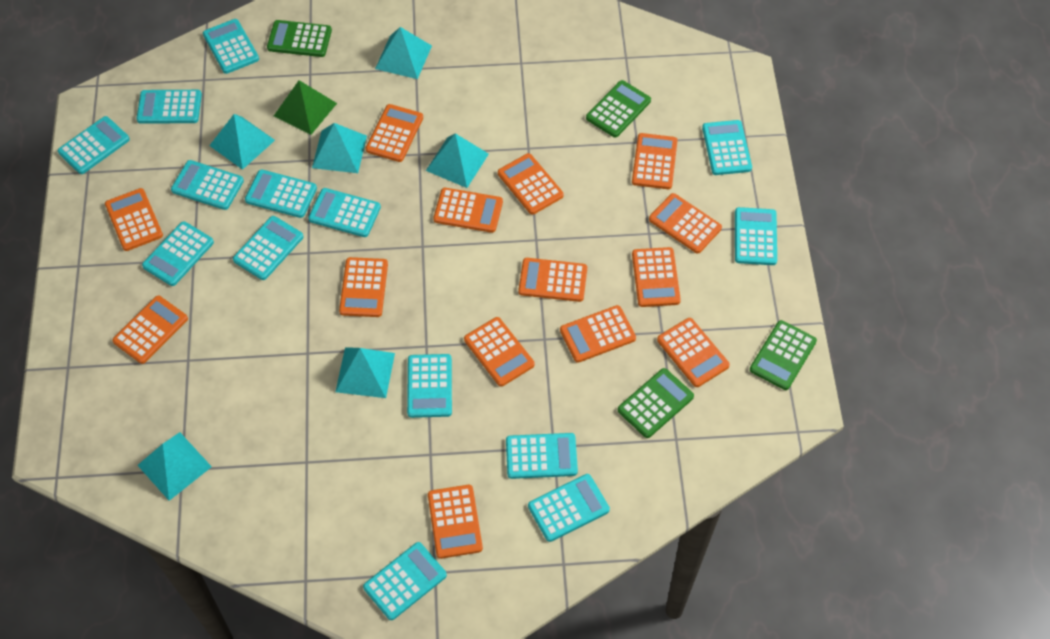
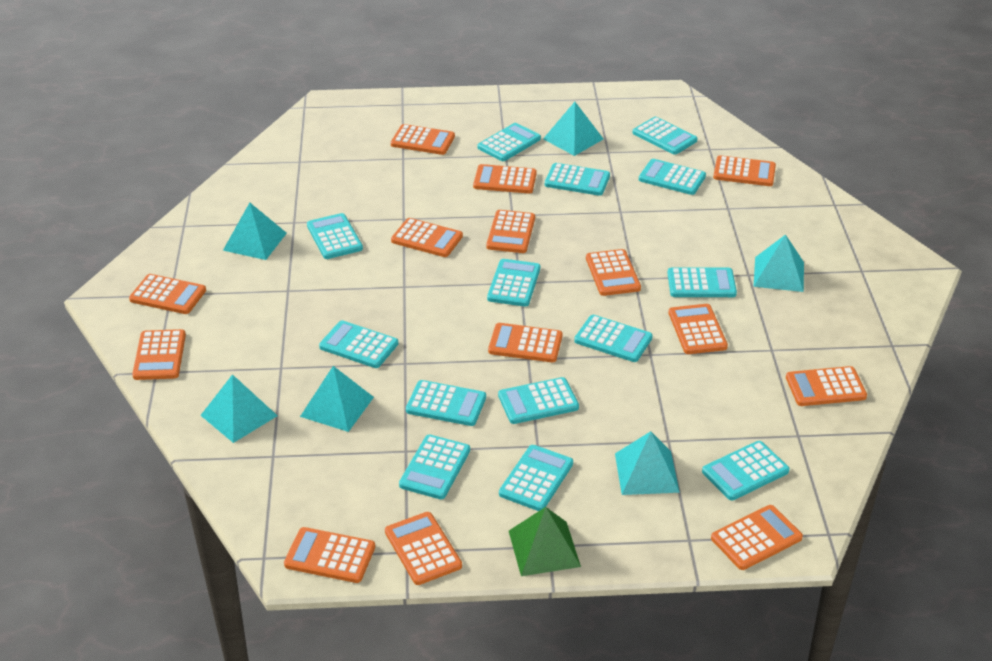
green calculator: 4 -> 0

